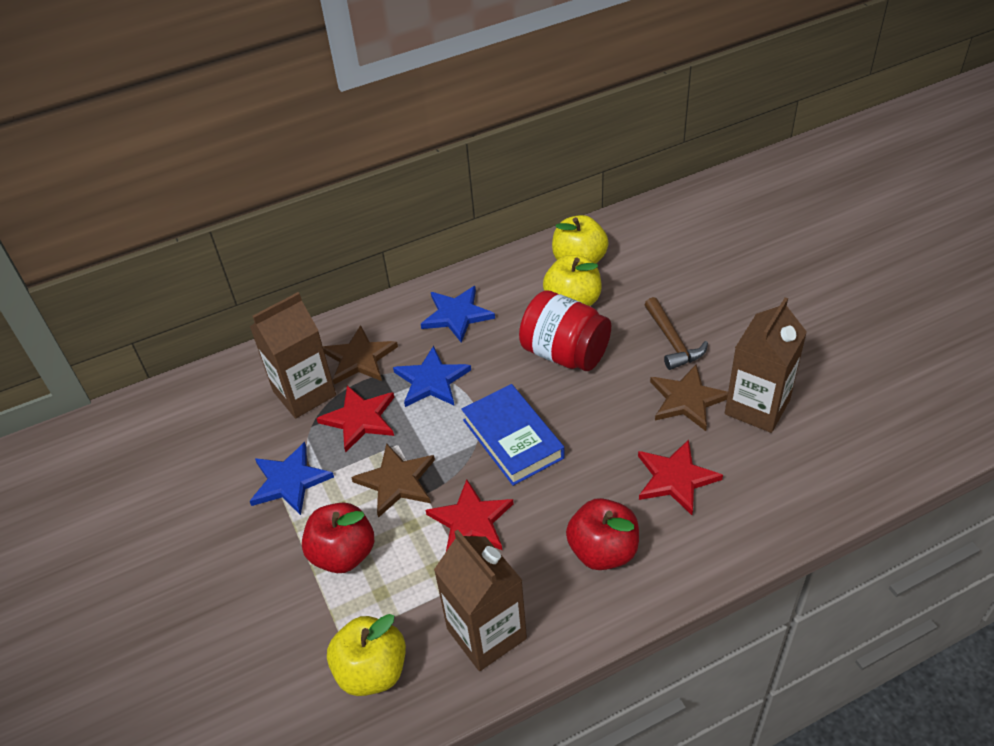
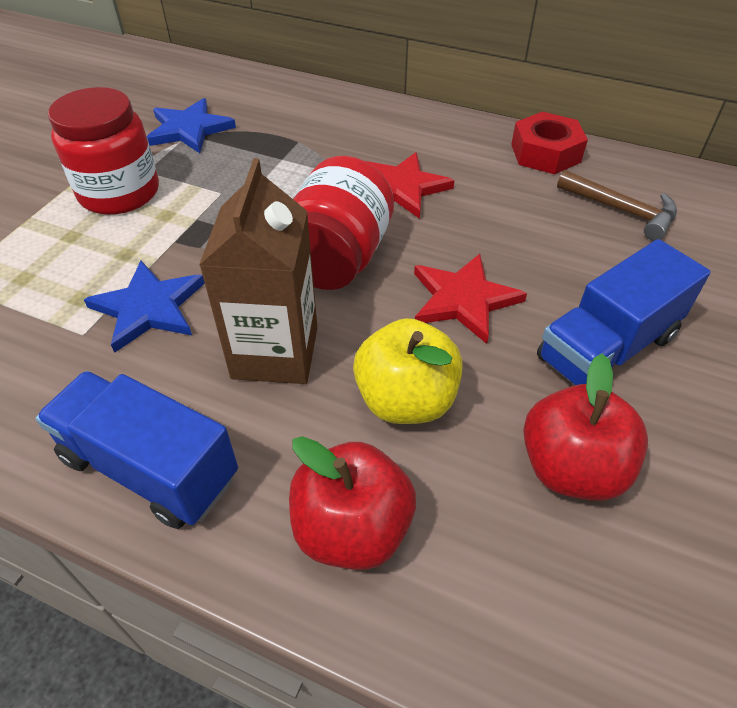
blue book: 1 -> 0
blue star: 3 -> 2
blue truck: 0 -> 2
brown carton: 3 -> 1
brown star: 3 -> 0
red jar: 1 -> 2
red nut: 0 -> 1
red star: 3 -> 2
yellow apple: 3 -> 1

